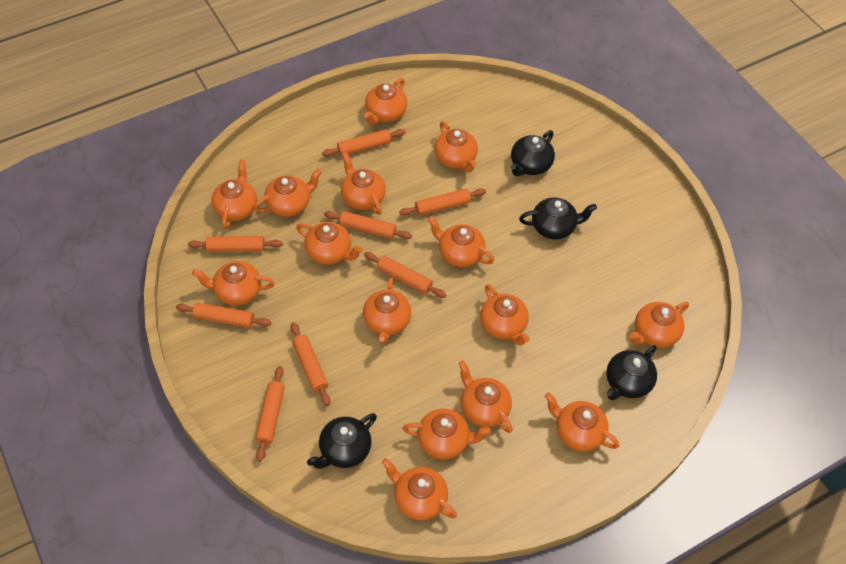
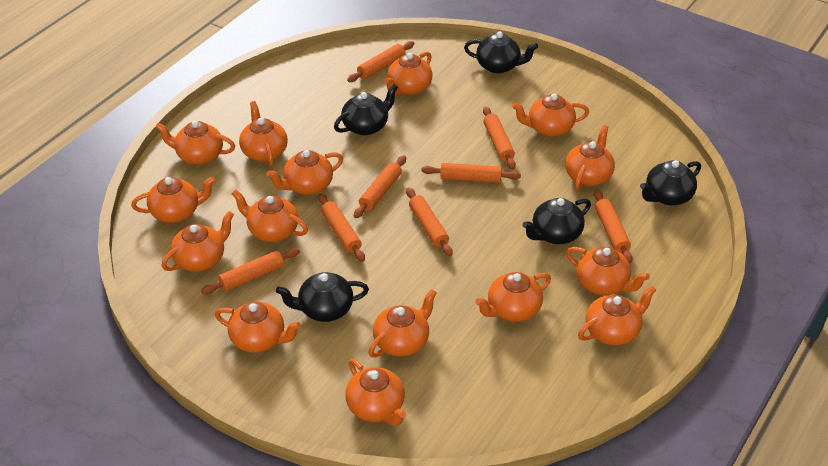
black teapot: 4 -> 5

